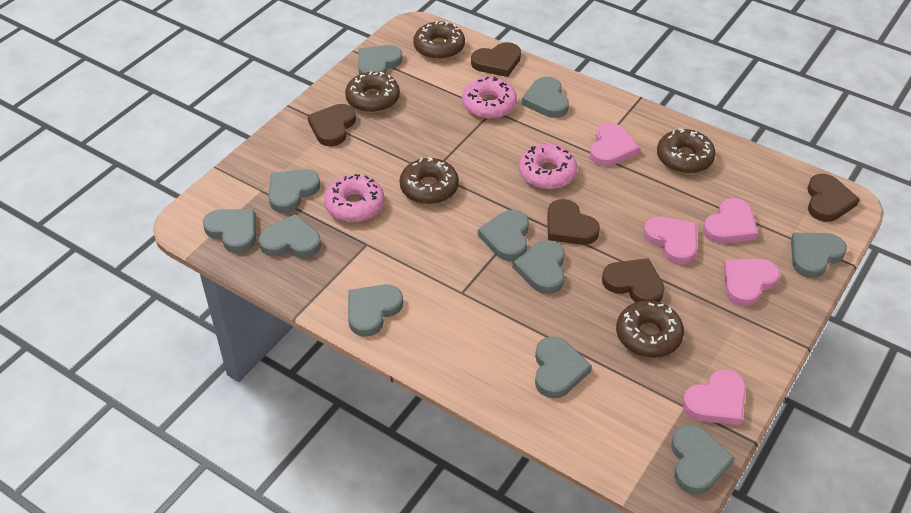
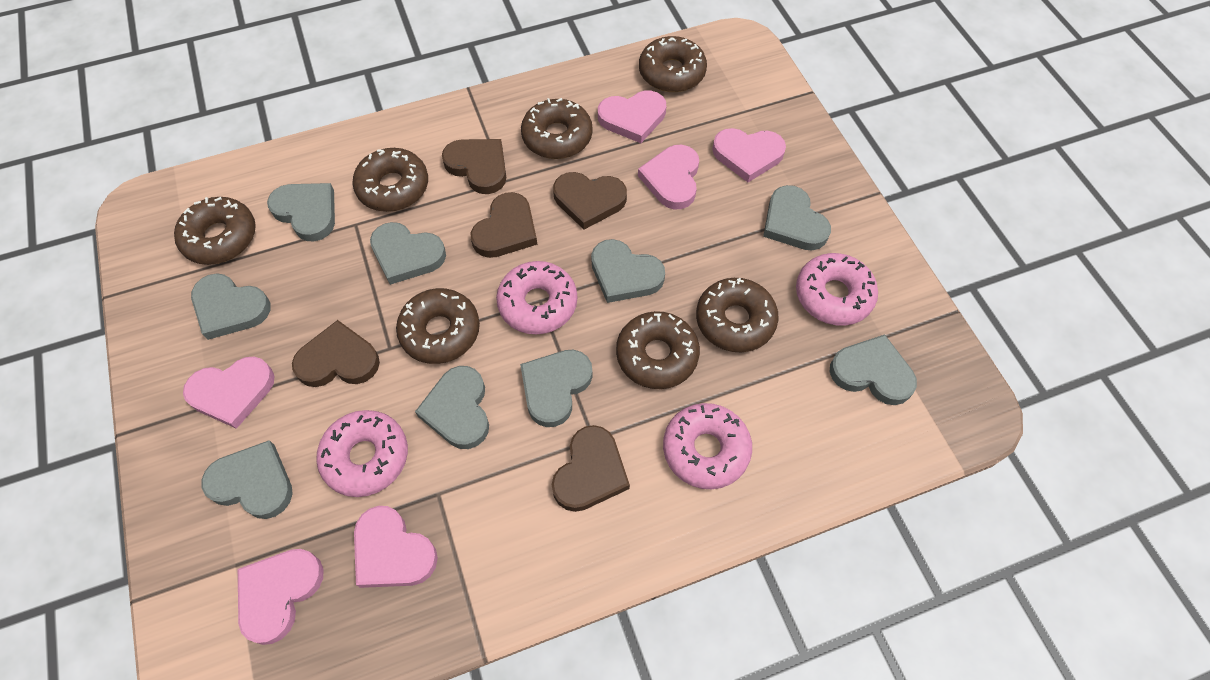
brown donut: 5 -> 7
grey heart: 11 -> 9
pink donut: 3 -> 4
pink heart: 5 -> 6

